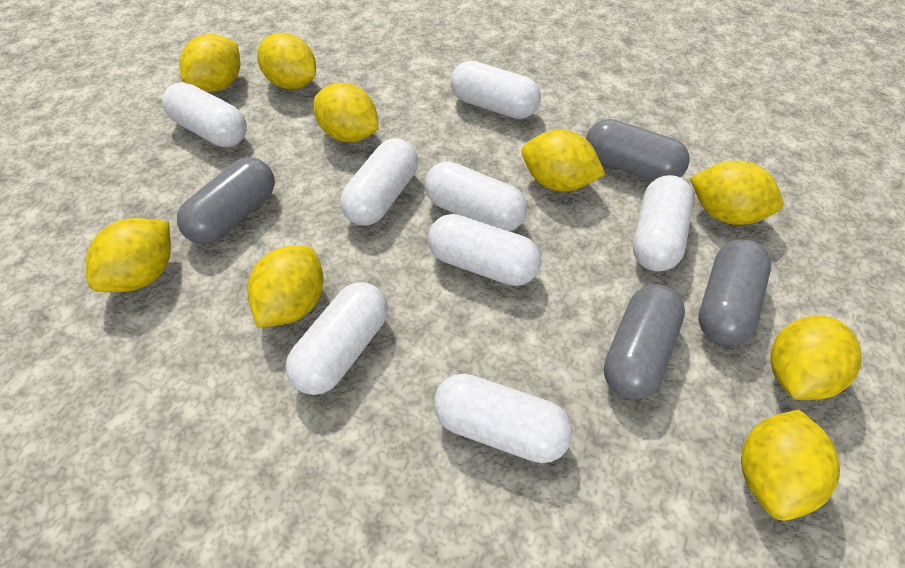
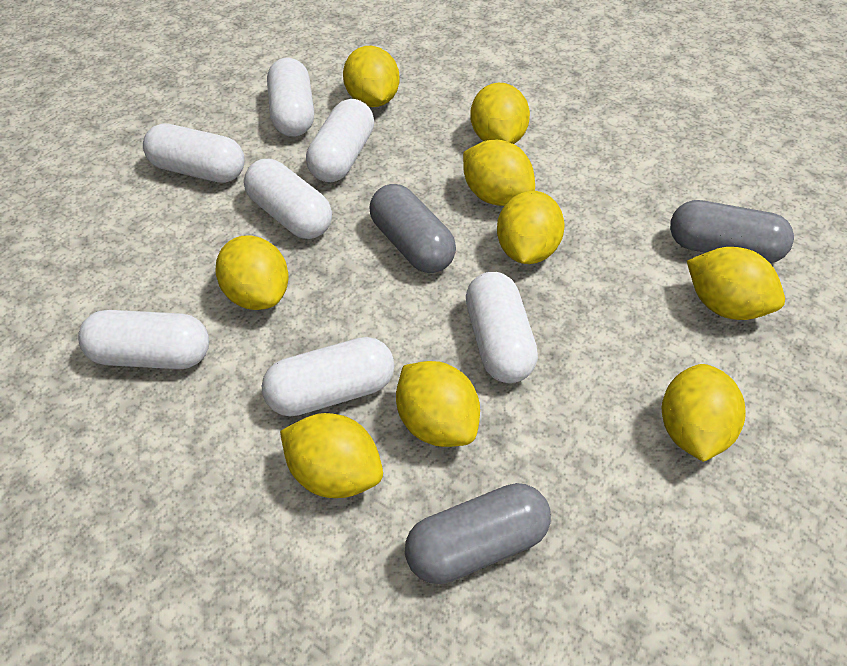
grey capsule: 4 -> 3
white capsule: 8 -> 7

